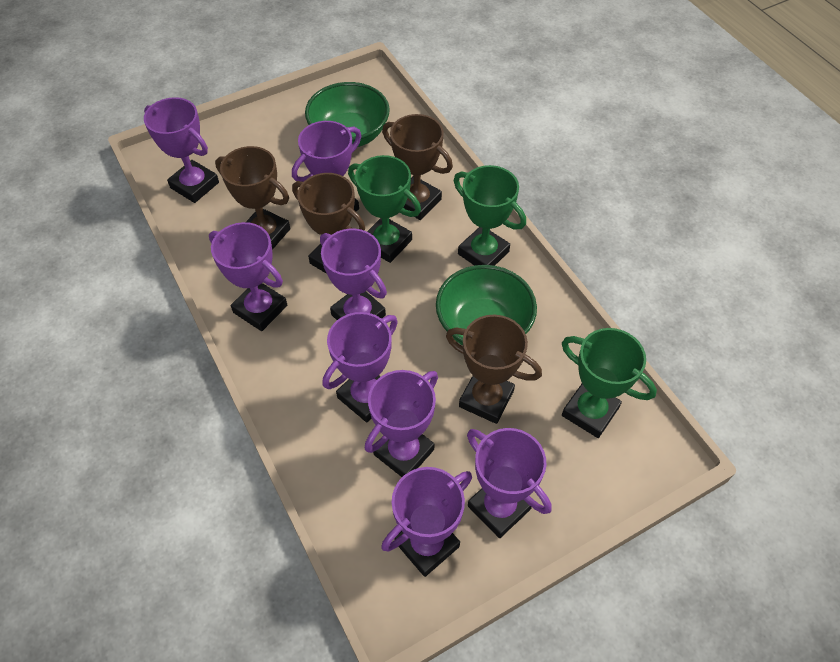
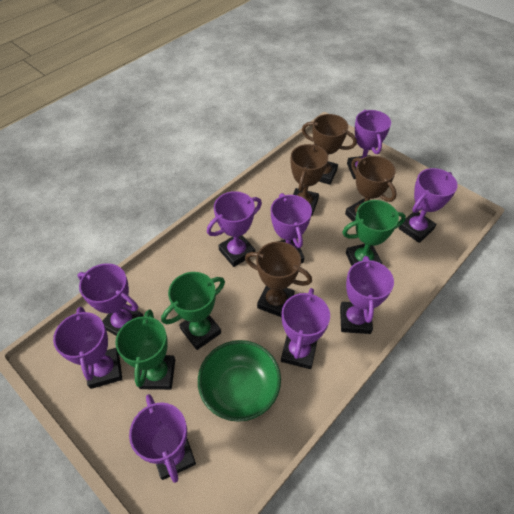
green bowl: 2 -> 1
purple trophy: 8 -> 9

